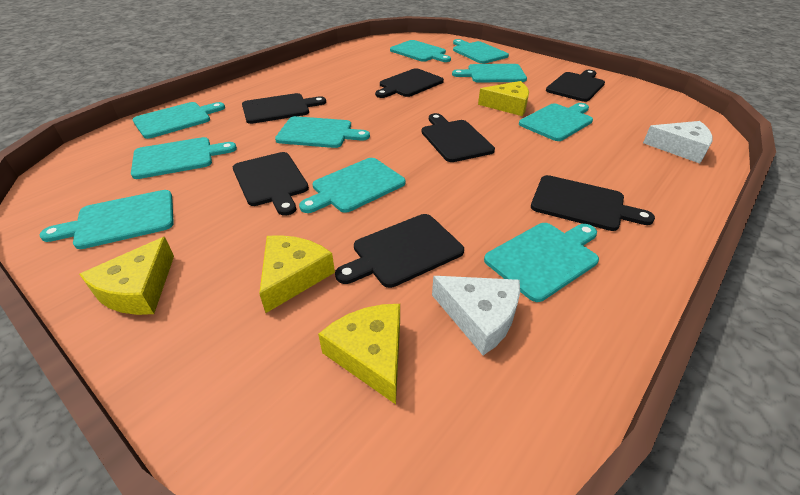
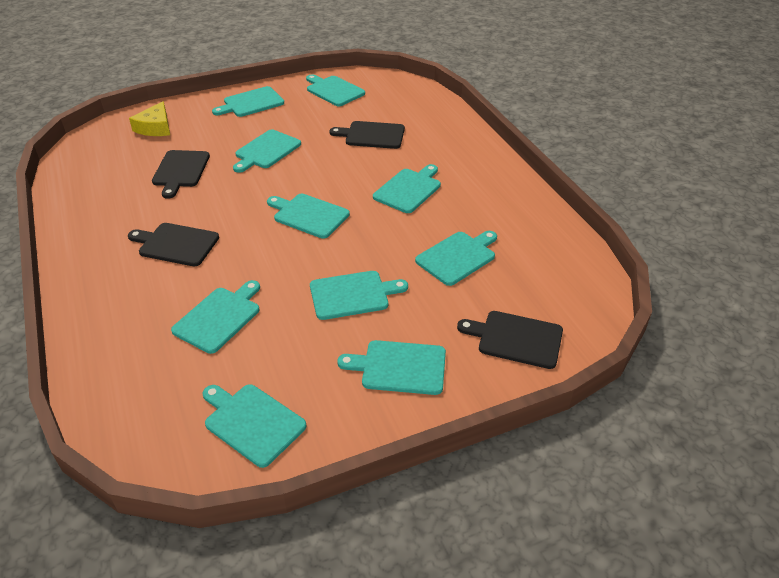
black cutting board: 7 -> 4
white cheese: 2 -> 0
yellow cheese: 4 -> 1

